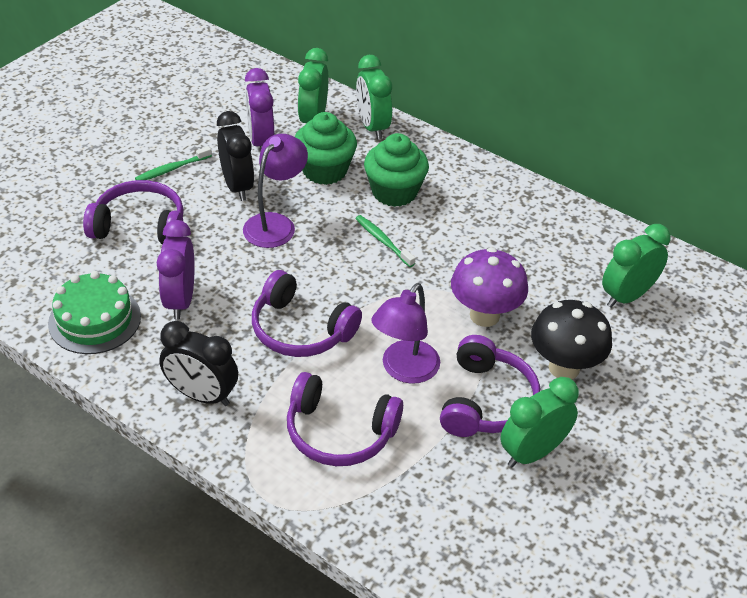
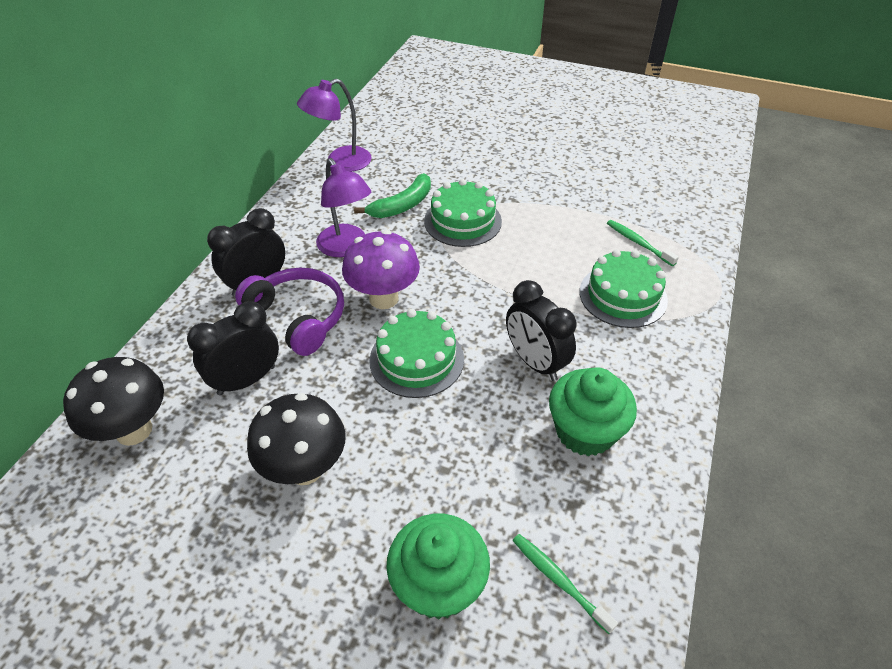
black clock: 2 -> 3
black mushroom: 1 -> 2
green banana: 0 -> 1
green cake: 1 -> 3
green clock: 4 -> 0
purple clock: 2 -> 0
purple headphones: 4 -> 1

